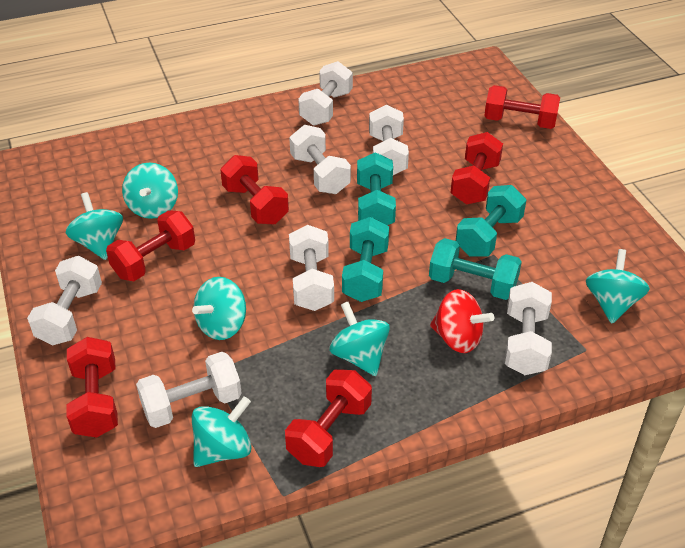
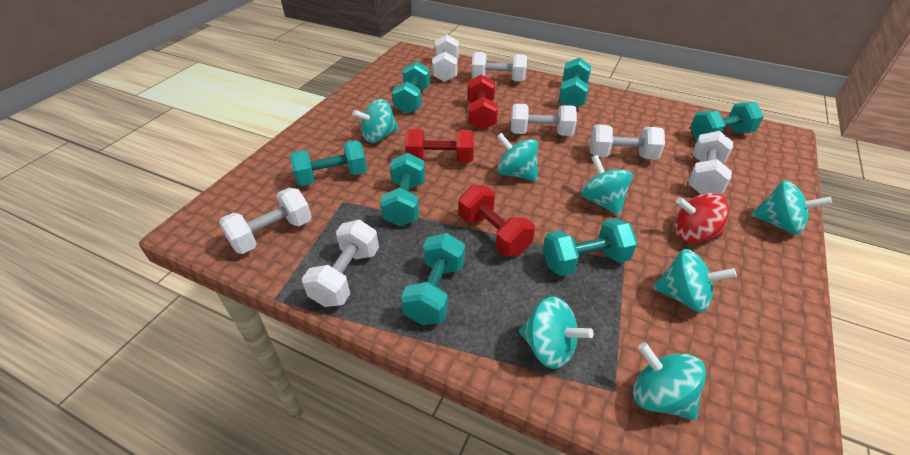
red dumbbell: 6 -> 3
turquoise dumbbell: 4 -> 7
turquoise spinning top: 6 -> 7

